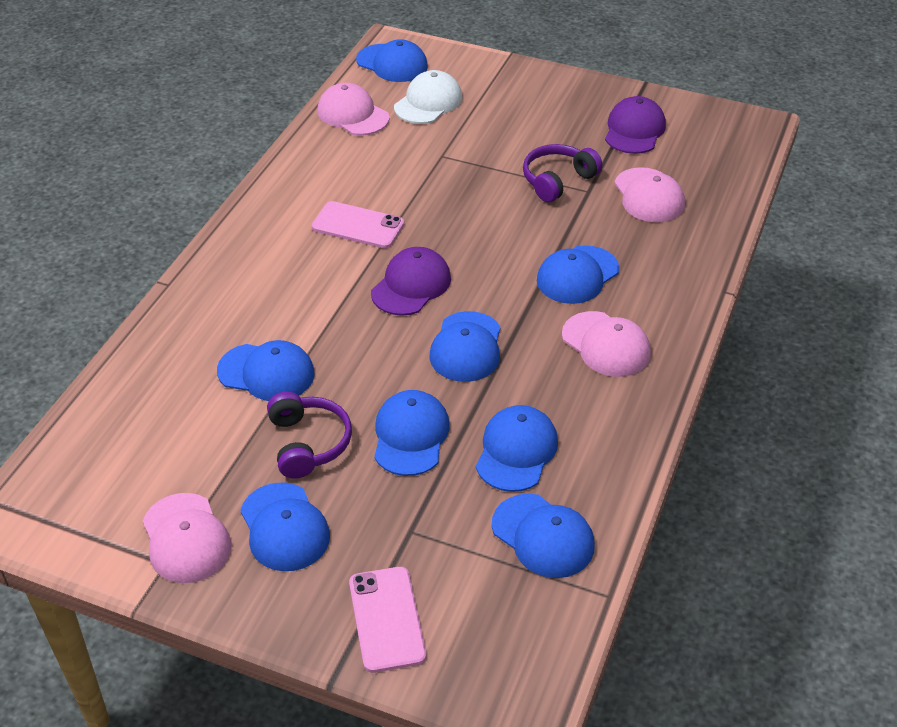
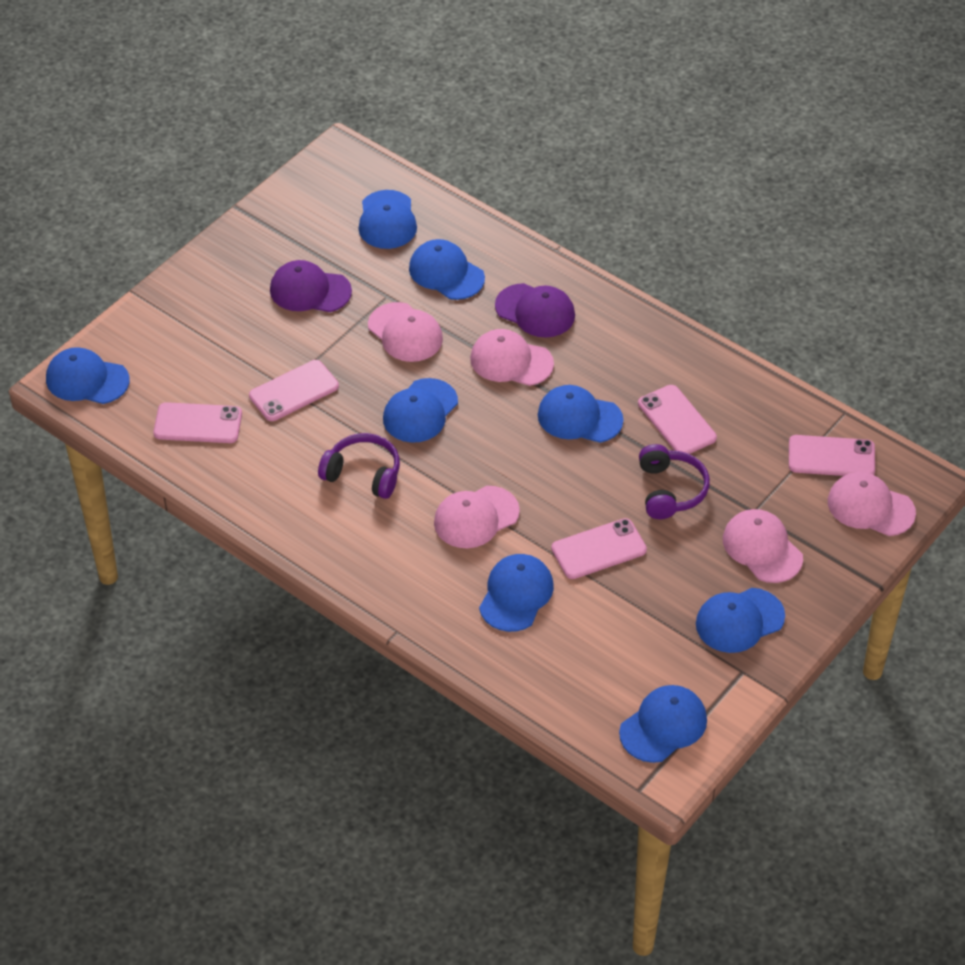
pink cap: 4 -> 5
pink phone: 2 -> 5
white cap: 1 -> 0

